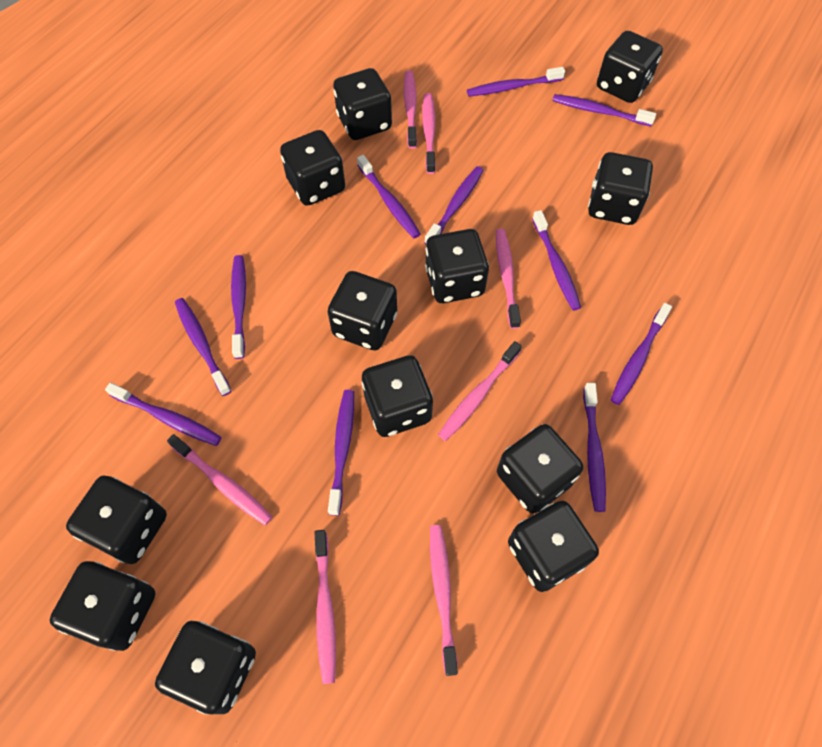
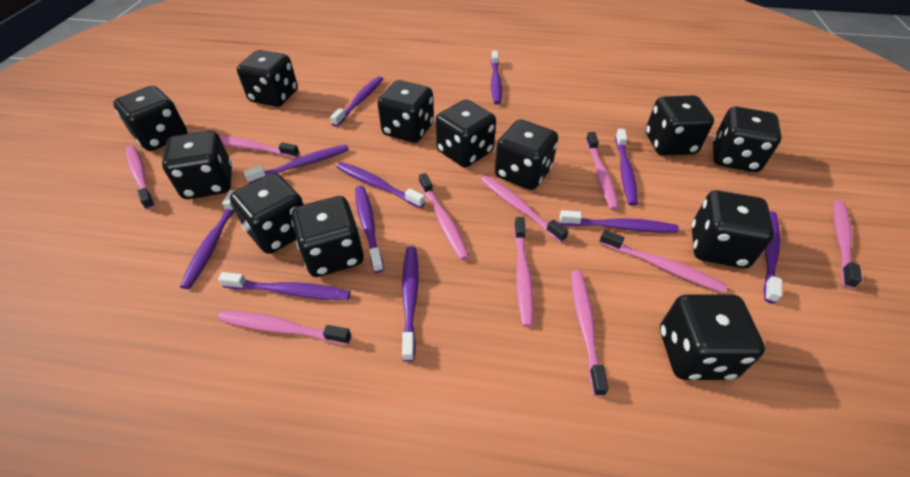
pink toothbrush: 7 -> 10

